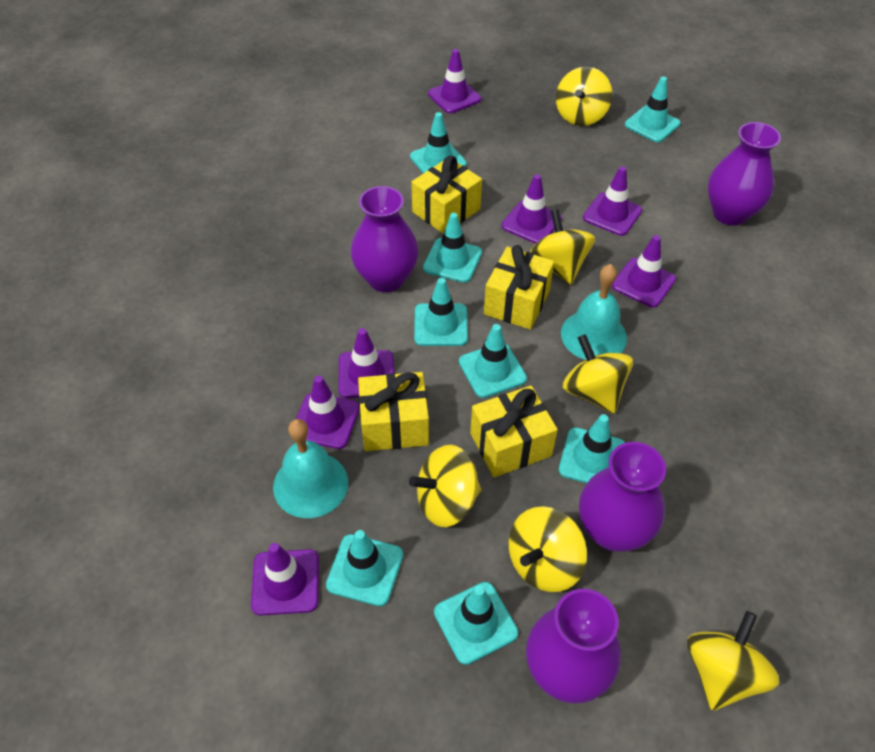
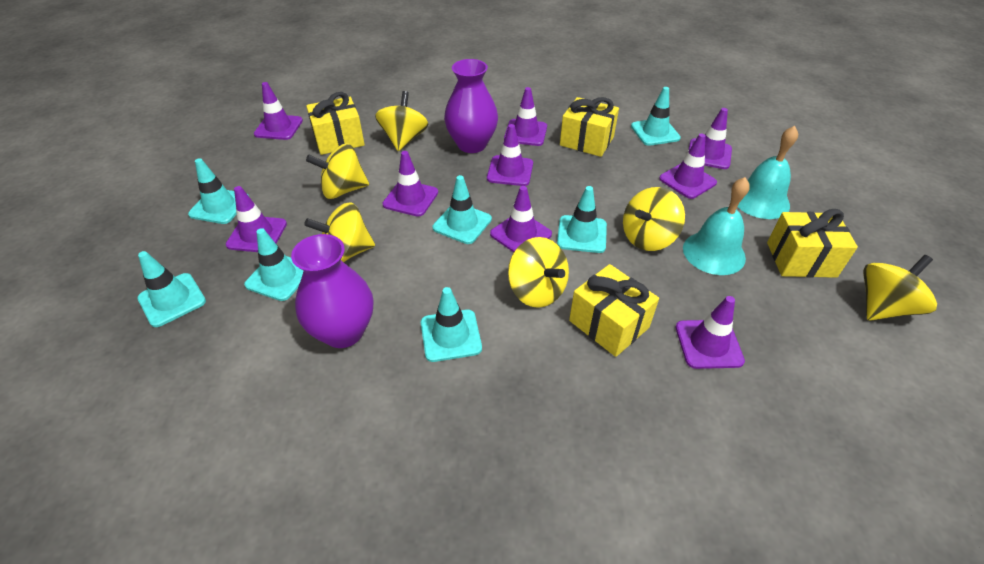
purple traffic cone: 7 -> 9
purple vase: 4 -> 2
turquoise traffic cone: 8 -> 7

